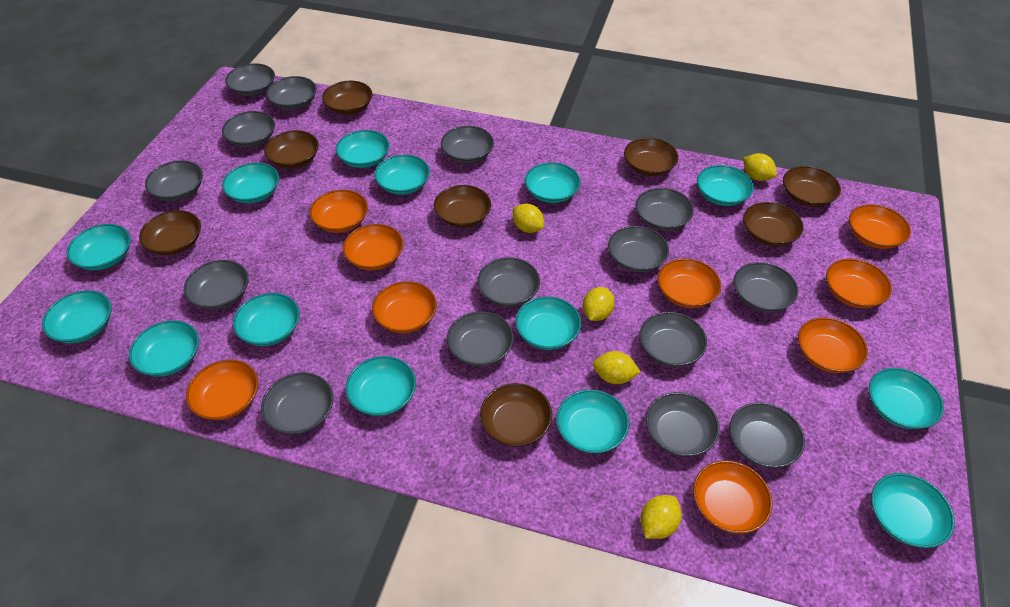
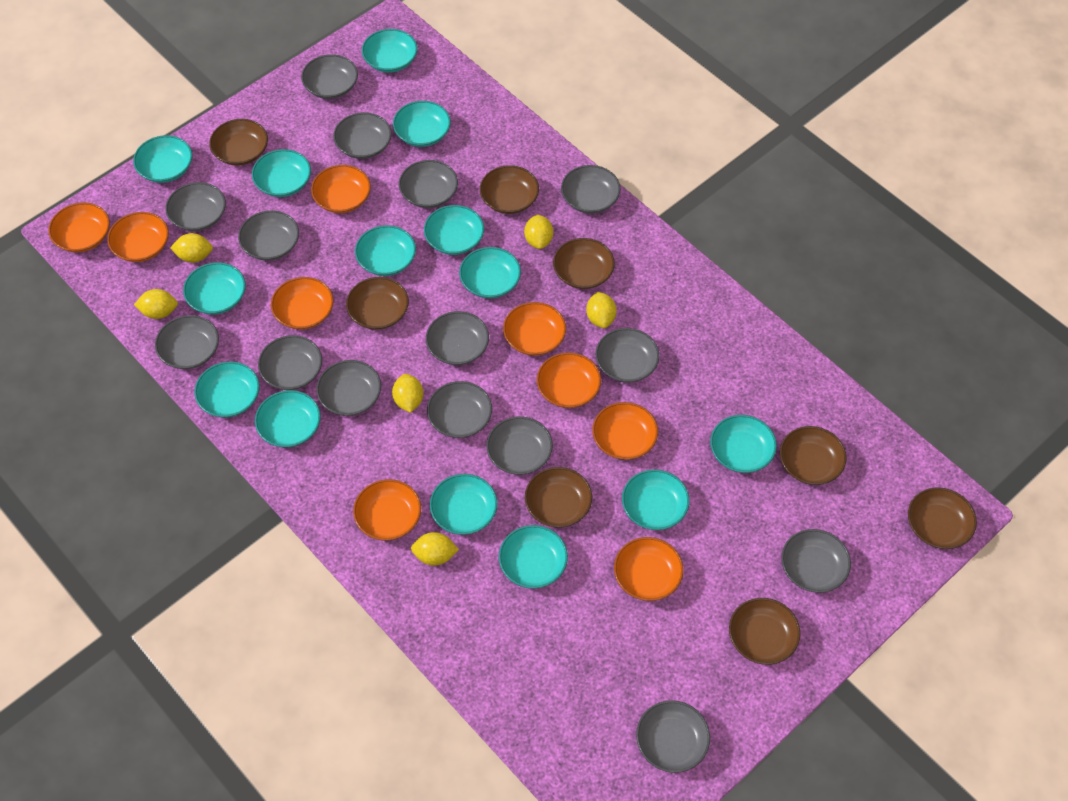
yellow lemon: 5 -> 6

